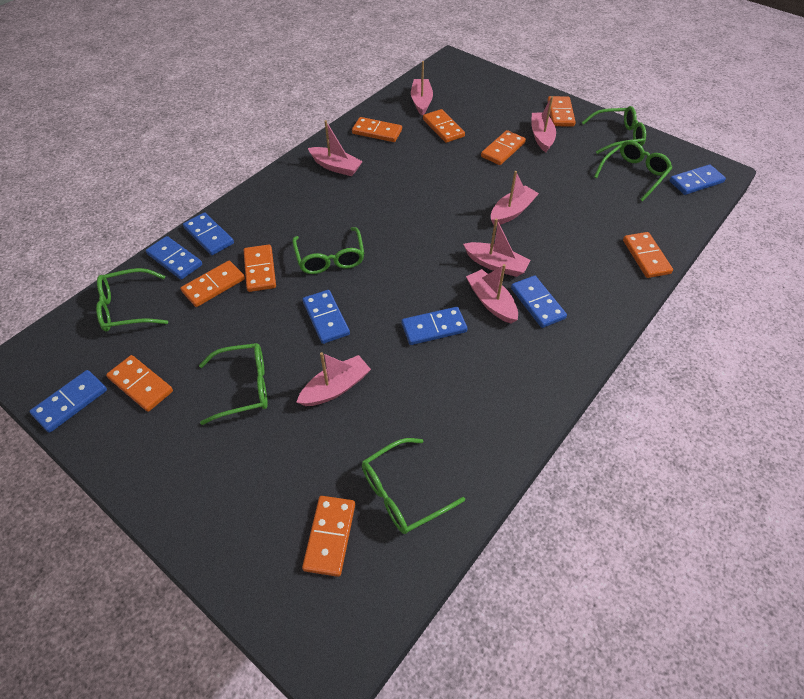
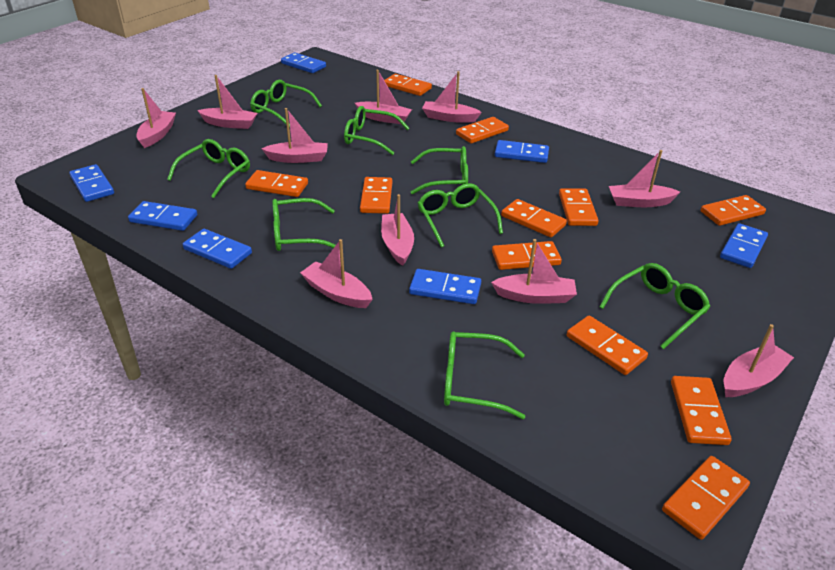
green glasses: 6 -> 8
orange domino: 9 -> 11
pink boat: 7 -> 10

